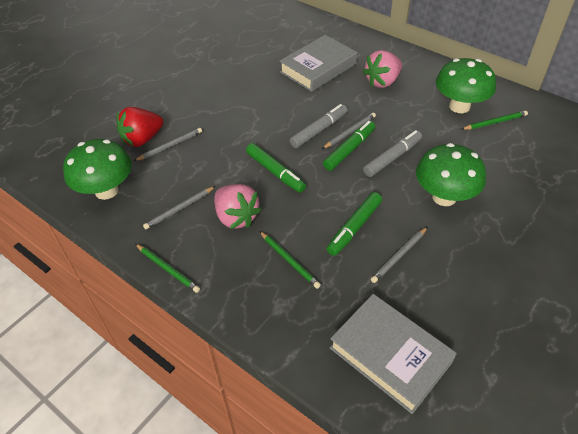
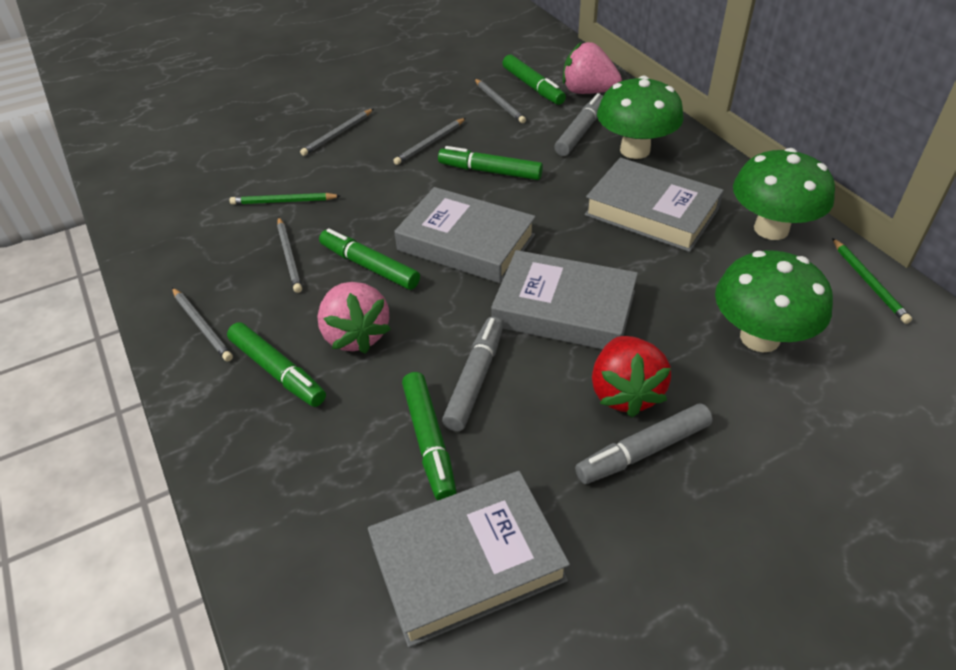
green marker: 3 -> 5
green pencil: 3 -> 2
grey book: 2 -> 4
grey marker: 2 -> 3
grey pencil: 4 -> 5

